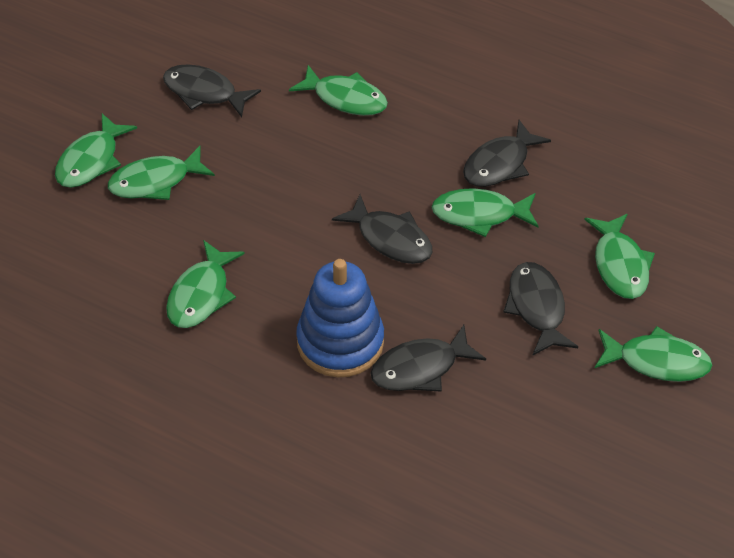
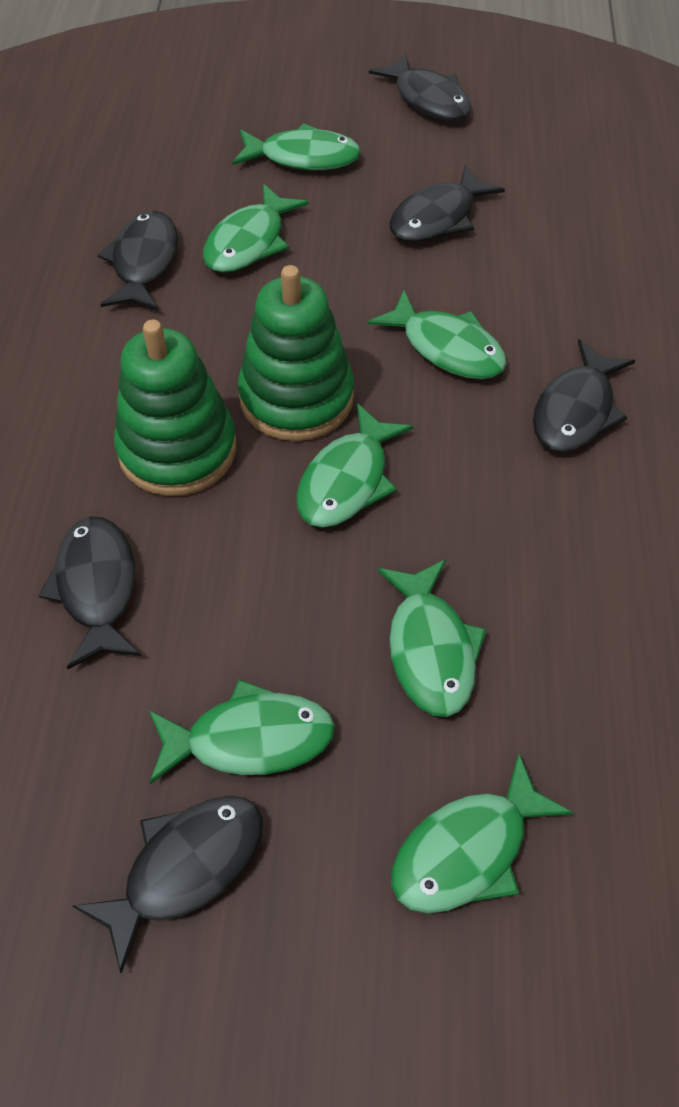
black fish: 5 -> 6
blue stacking toy: 1 -> 0
green stacking toy: 0 -> 2

